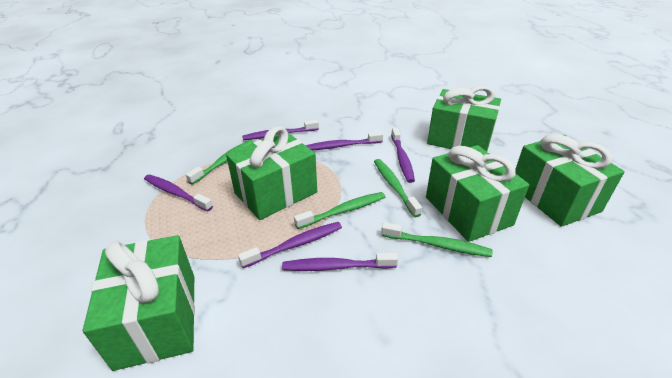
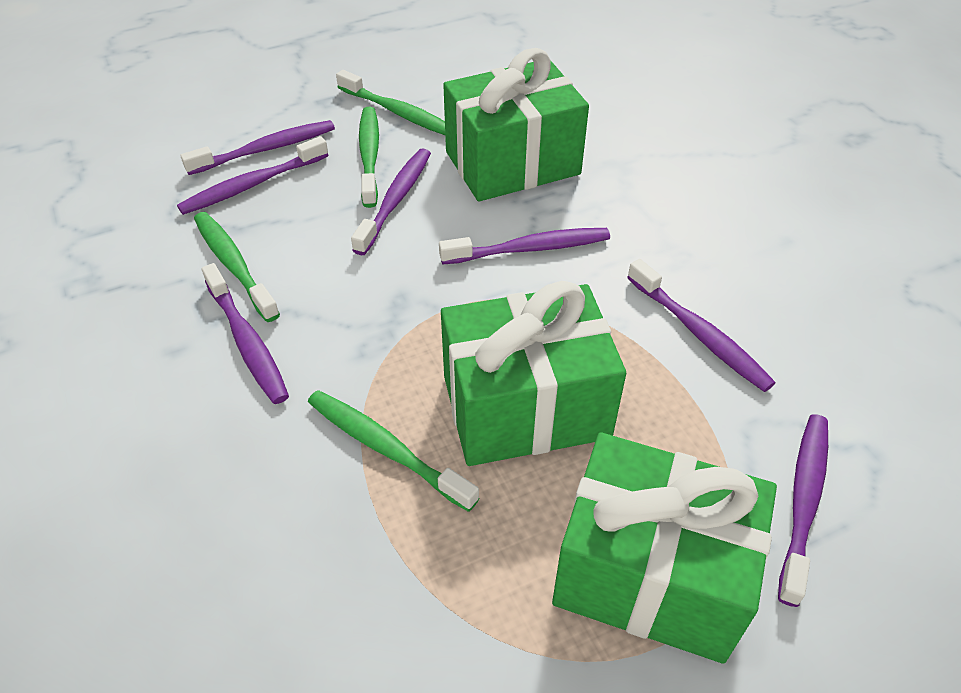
green gift: 5 -> 3
purple toothbrush: 6 -> 7

